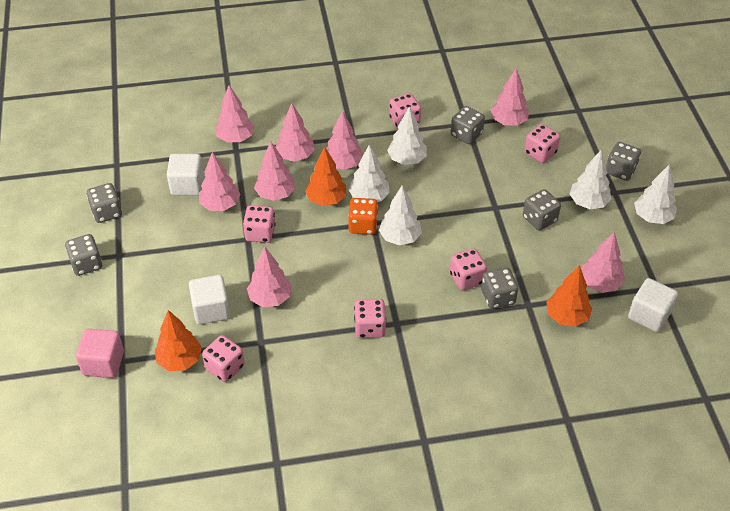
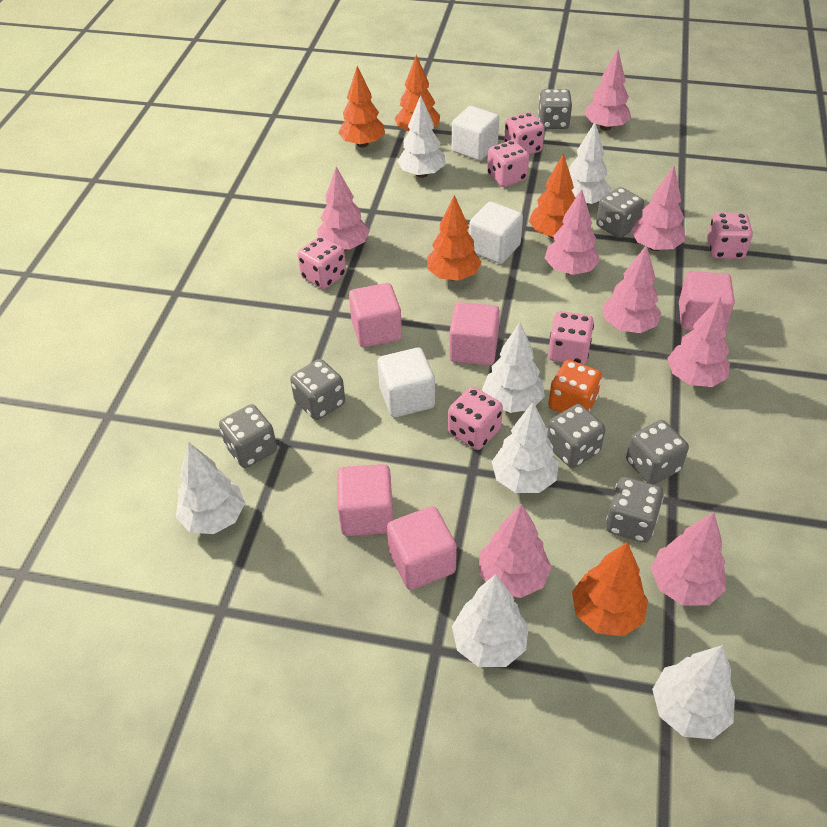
grey dice: 6 -> 7
orange tree: 3 -> 5
pink cube: 1 -> 5
white tree: 5 -> 7

